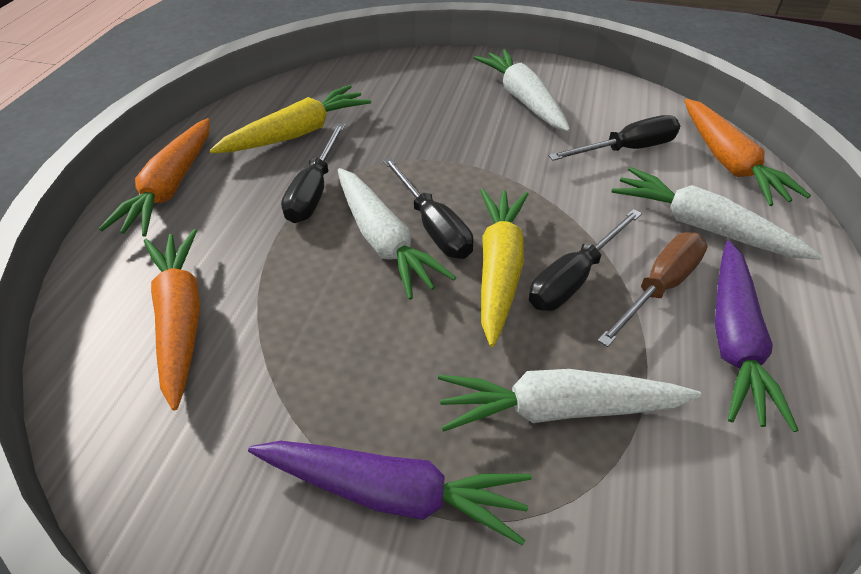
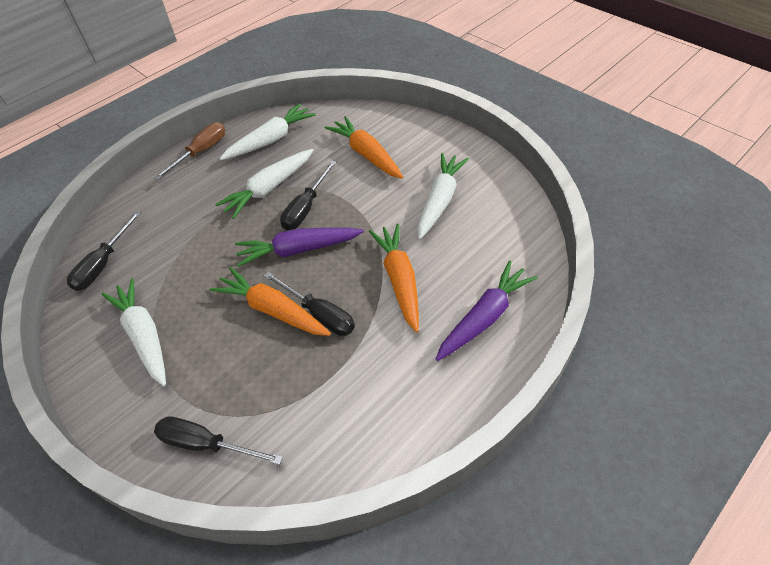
yellow carrot: 2 -> 0

